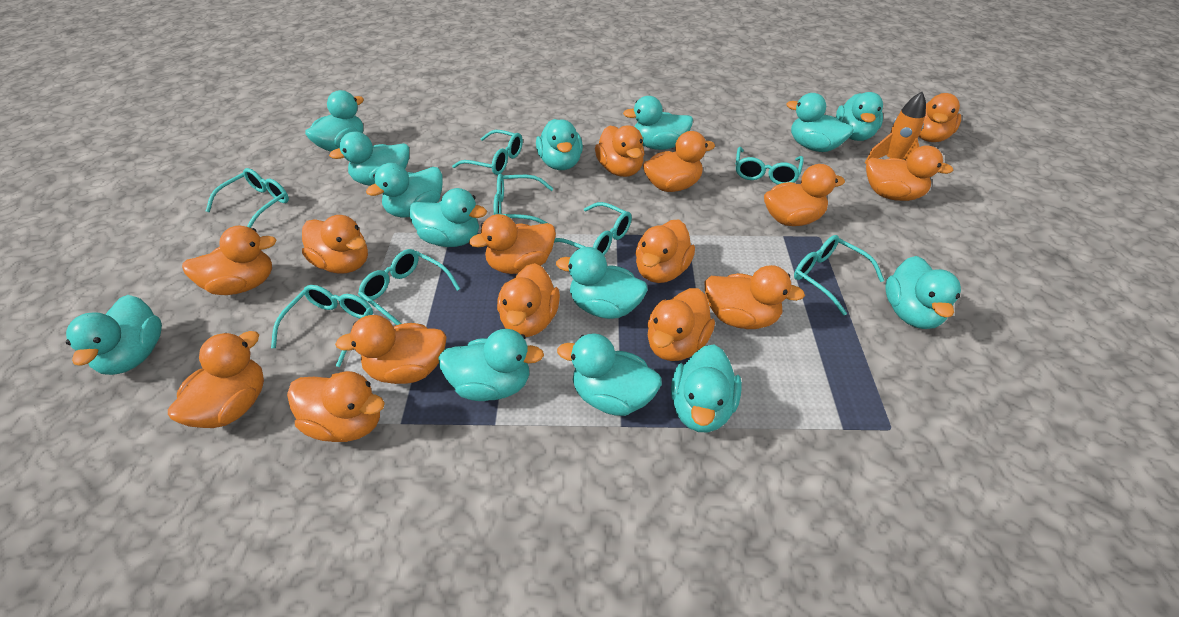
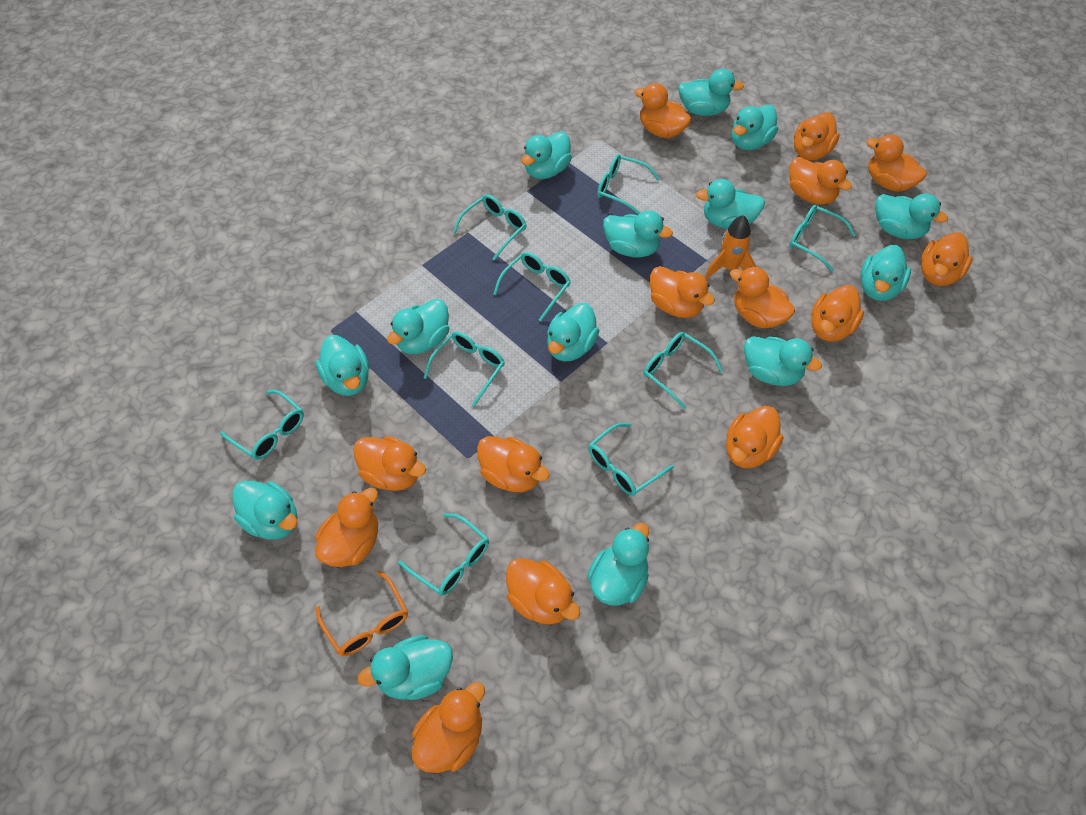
orange duck: 15 -> 14
orange glasses: 0 -> 1
turquoise glasses: 8 -> 9

